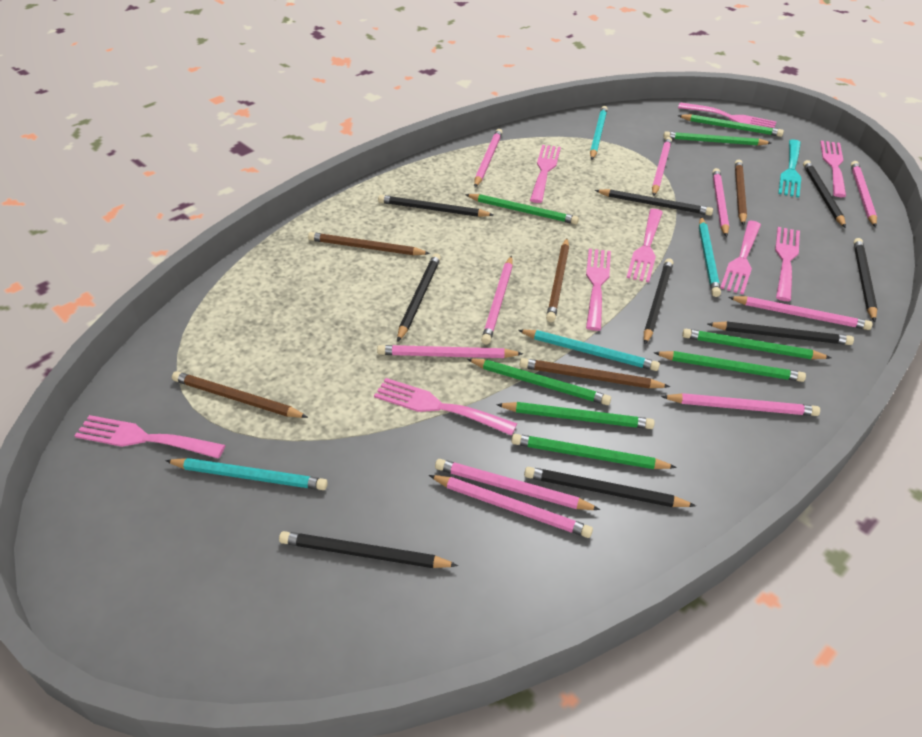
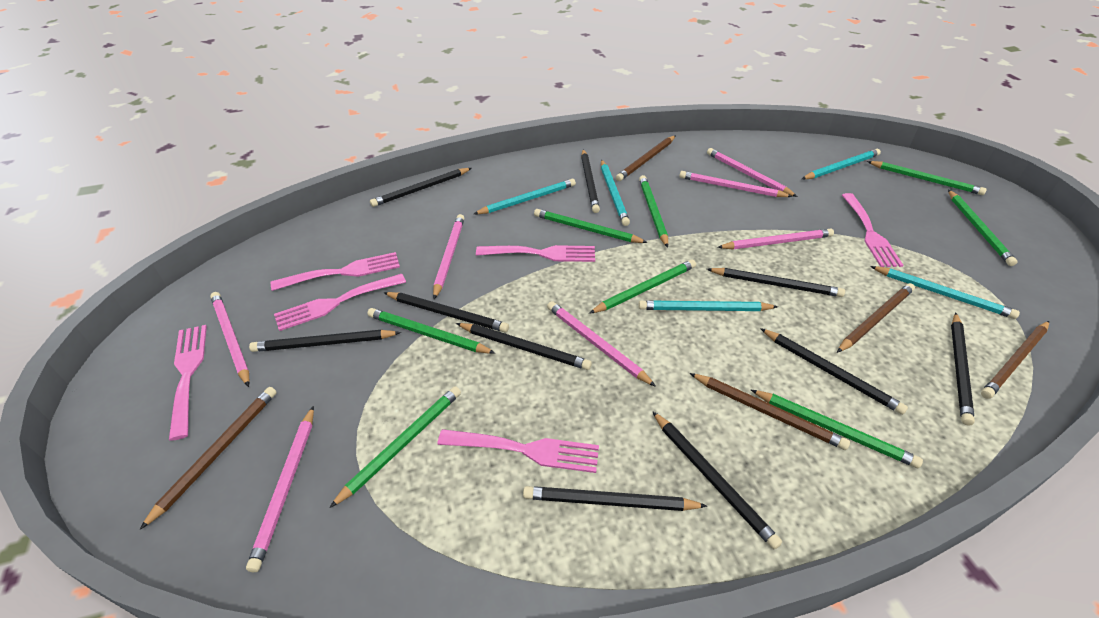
black pencil: 9 -> 10
pink fork: 9 -> 6
pink pencil: 10 -> 7
turquoise fork: 1 -> 0
turquoise pencil: 4 -> 5

